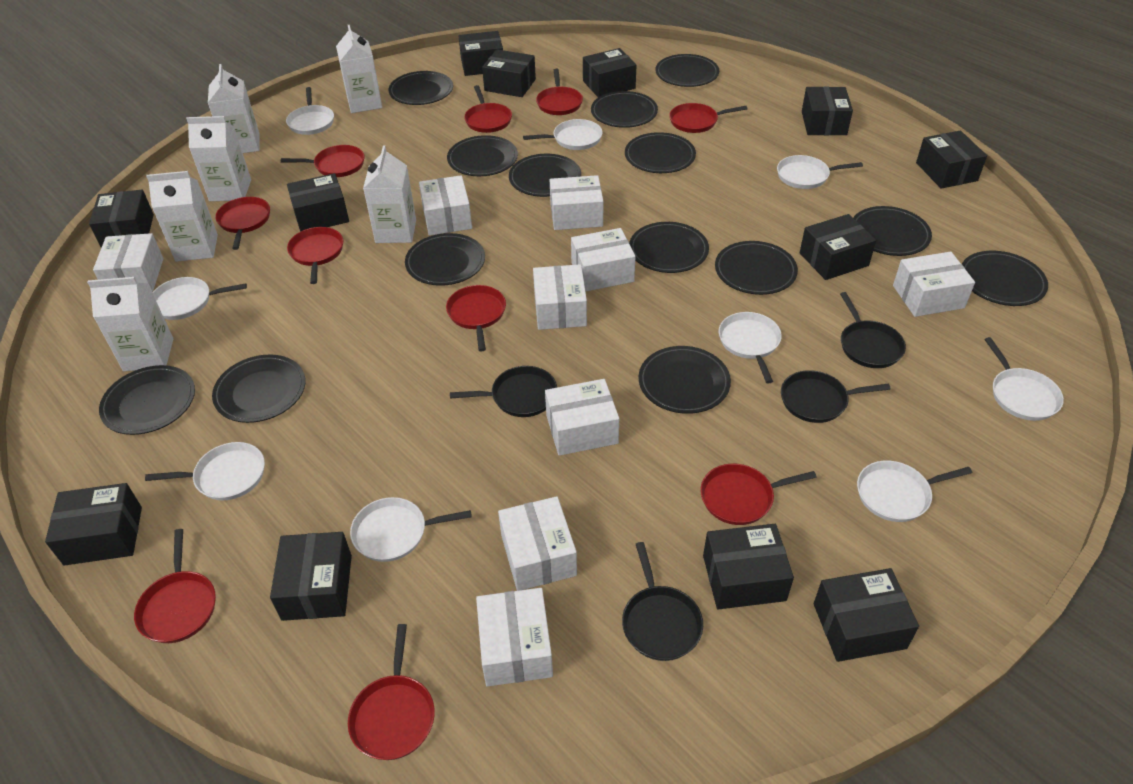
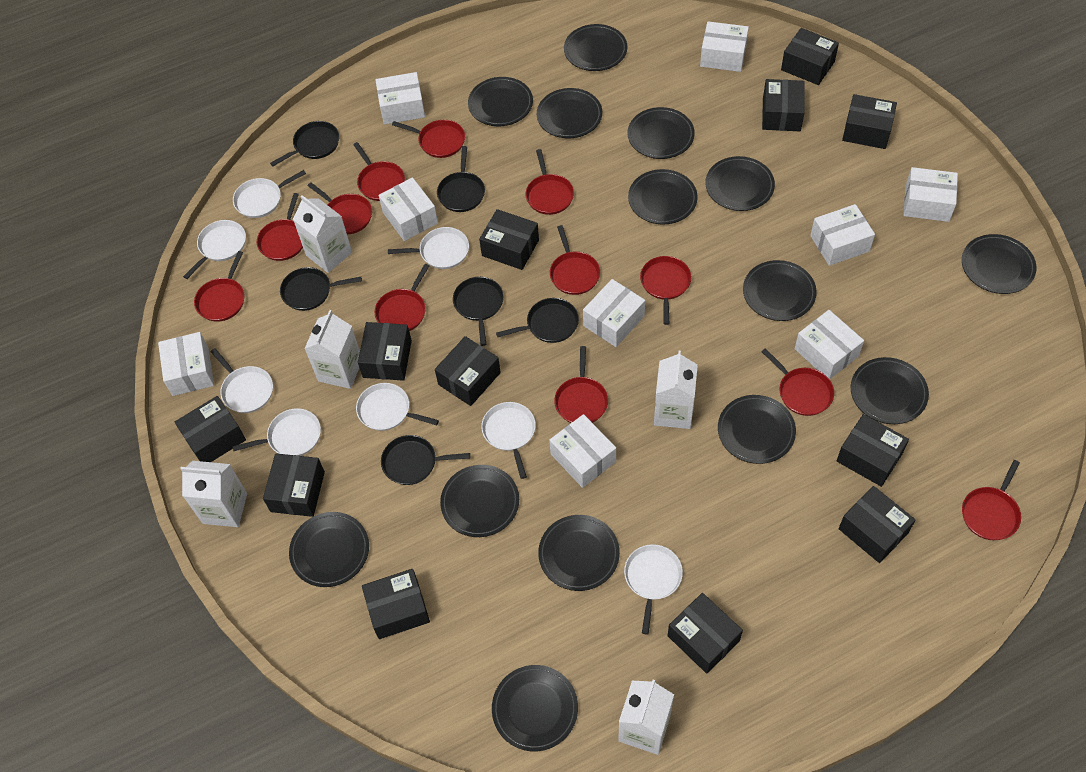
black pan: 4 -> 6
red pan: 10 -> 12
white carton: 6 -> 5
white pan: 9 -> 8

